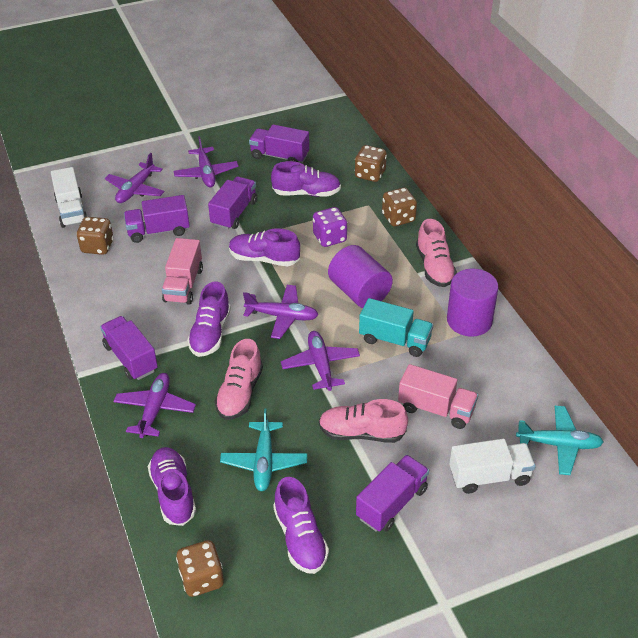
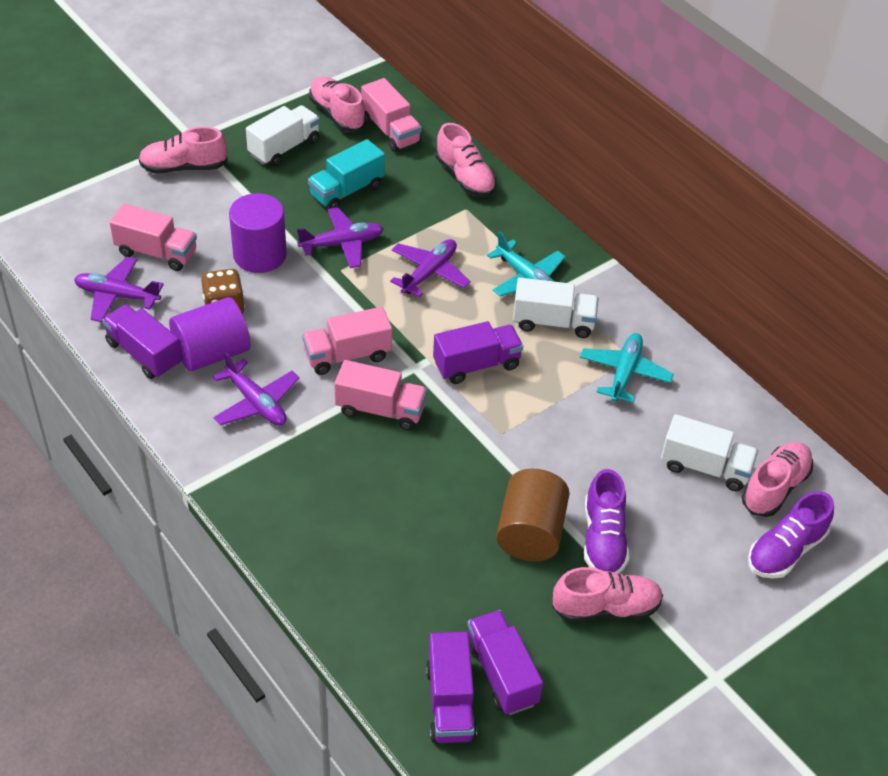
brown cylinder: 0 -> 1
brown dice: 4 -> 1
pink shoe: 3 -> 5
pink truck: 2 -> 4
purple dice: 1 -> 0
purple plane: 5 -> 4
purple shoe: 5 -> 2
purple truck: 5 -> 4
white truck: 2 -> 3

